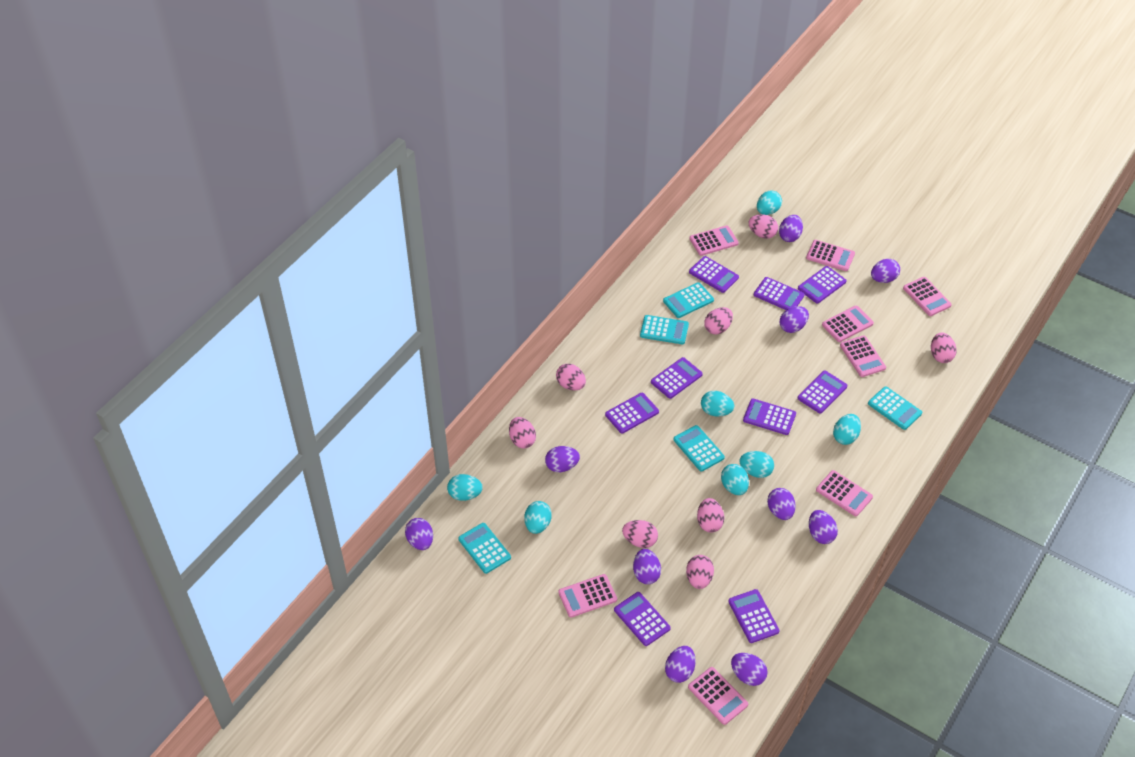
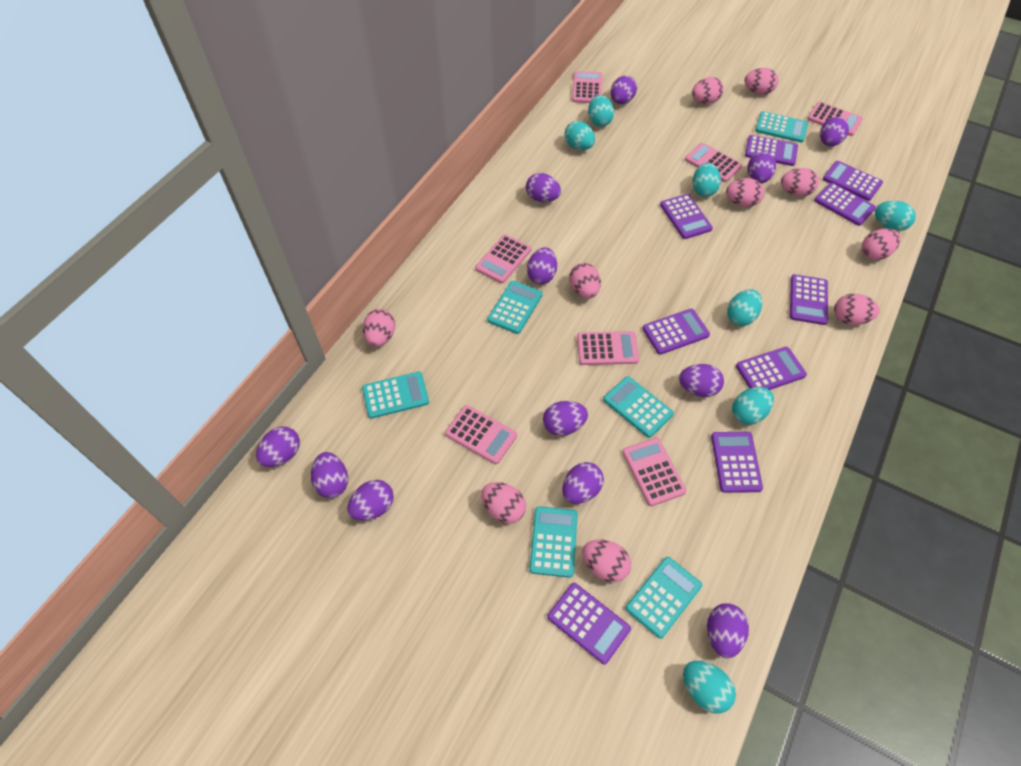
pink calculator: 8 -> 7
pink egg: 8 -> 10
purple egg: 10 -> 12
turquoise calculator: 5 -> 6

